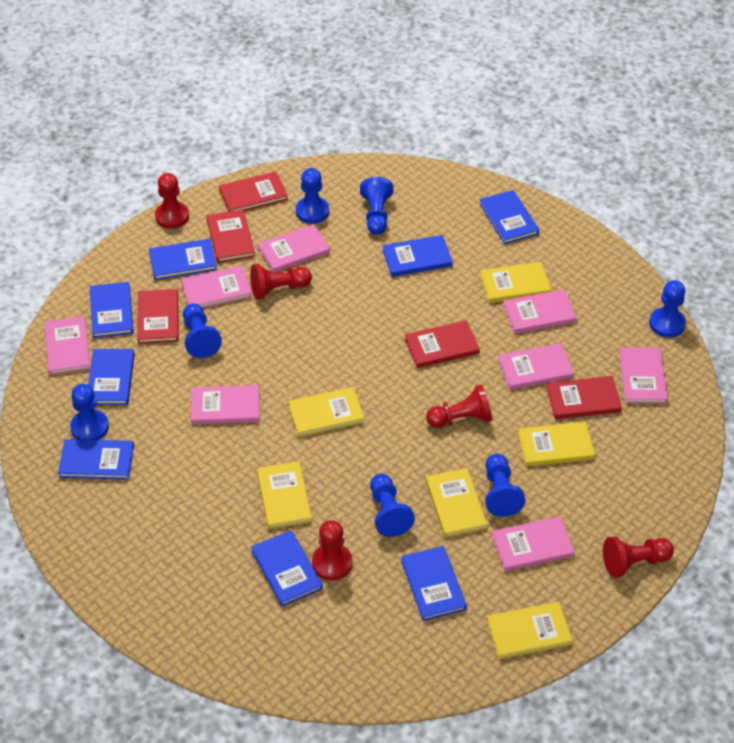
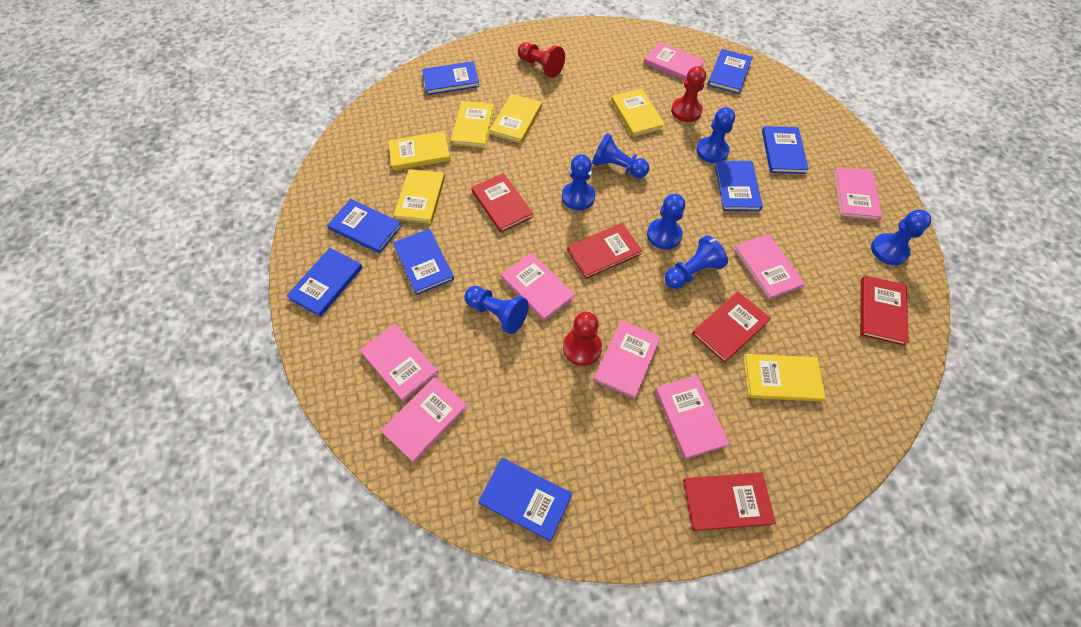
red pawn: 5 -> 3

